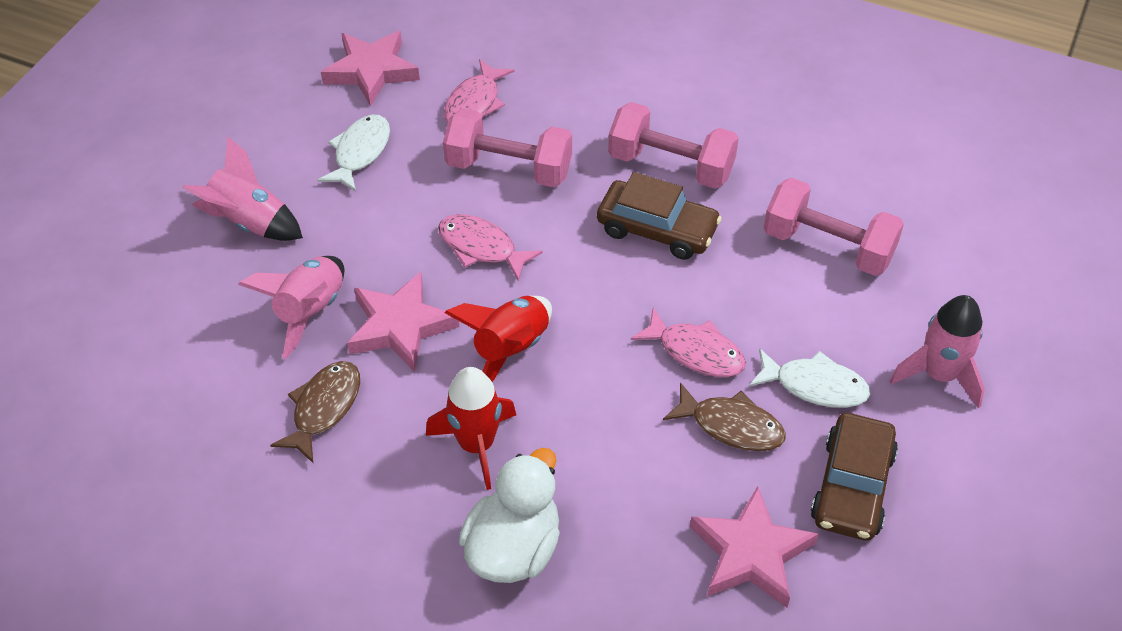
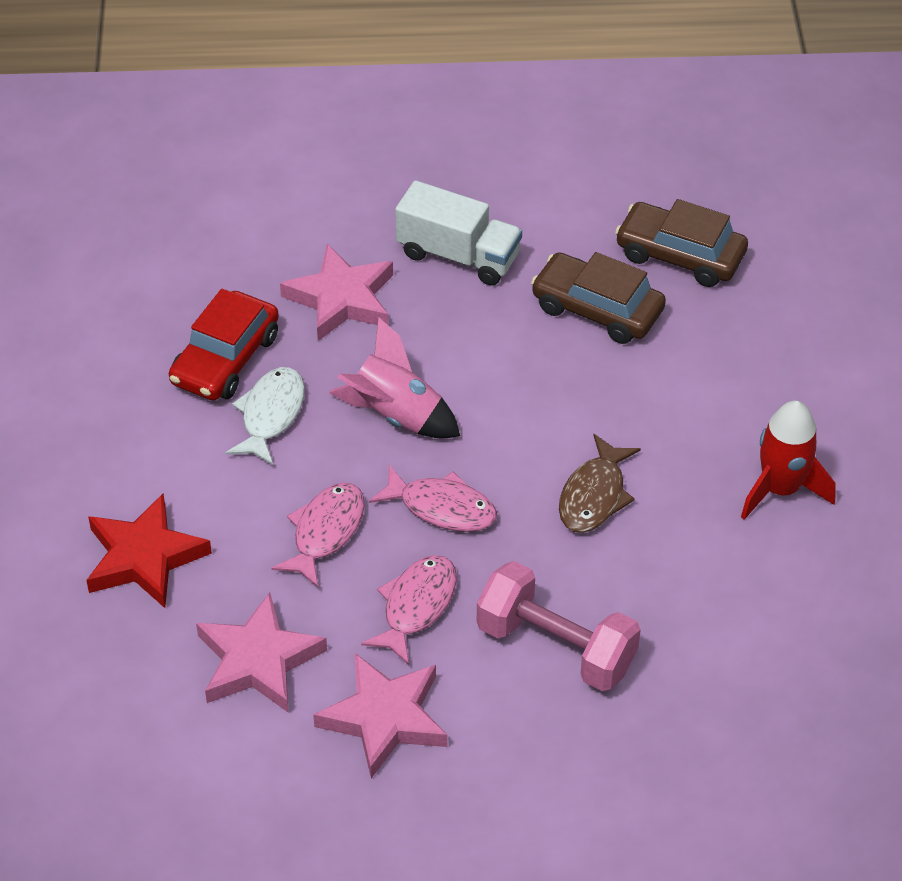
brown fish: 2 -> 1
pink dumbbell: 3 -> 1
pink rocket: 3 -> 1
red car: 0 -> 1
red rocket: 2 -> 1
red star: 0 -> 1
white duck: 1 -> 0
white fish: 2 -> 1
white truck: 0 -> 1

